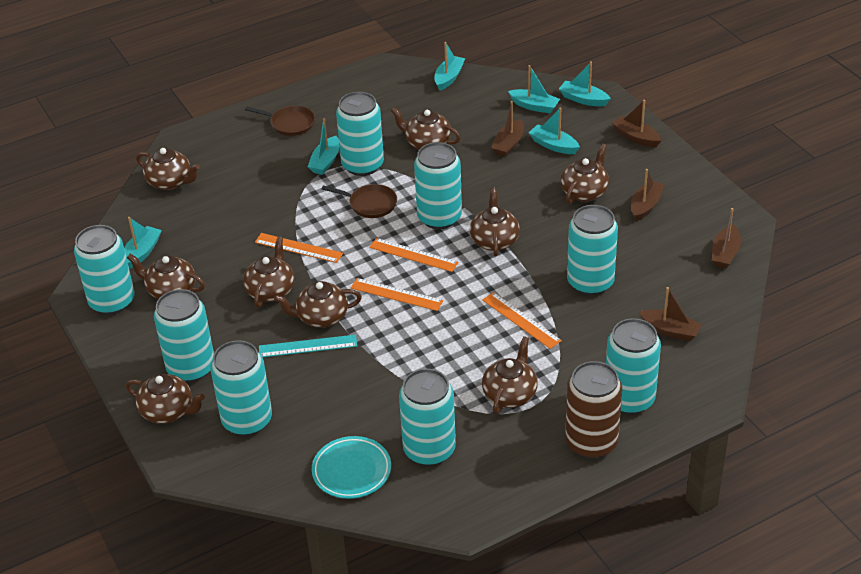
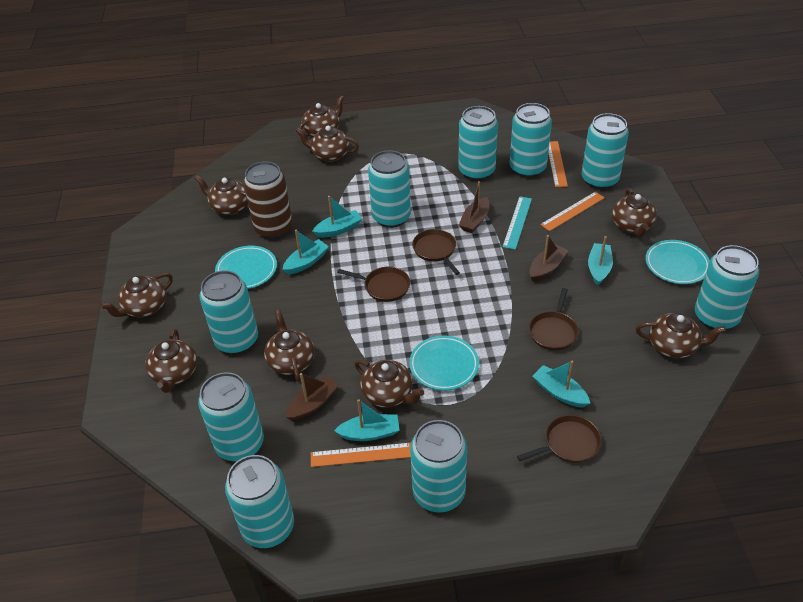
brown boat: 5 -> 3
brown pan: 2 -> 4
orange ruler: 4 -> 3
turquoise boat: 6 -> 5
turquoise can: 8 -> 9
turquoise plate: 1 -> 3

